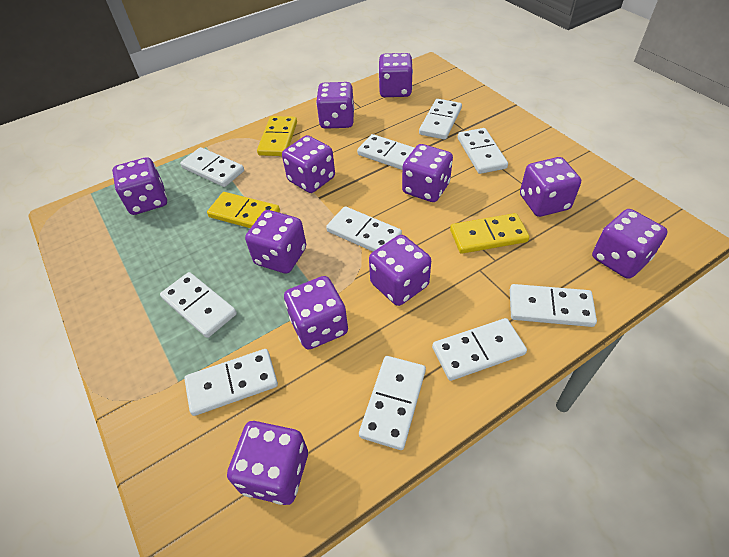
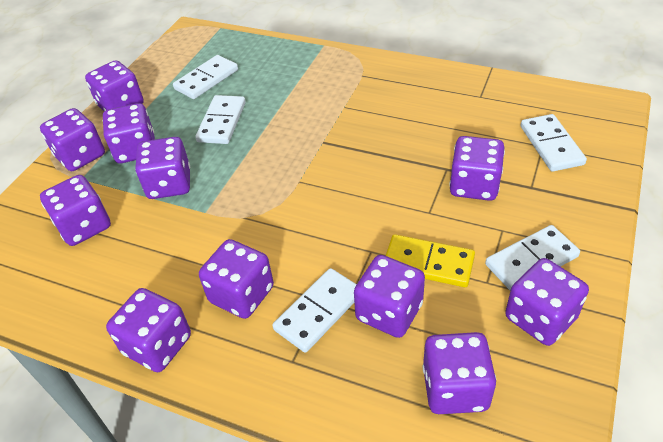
white domino: 10 -> 5
yellow domino: 3 -> 1

